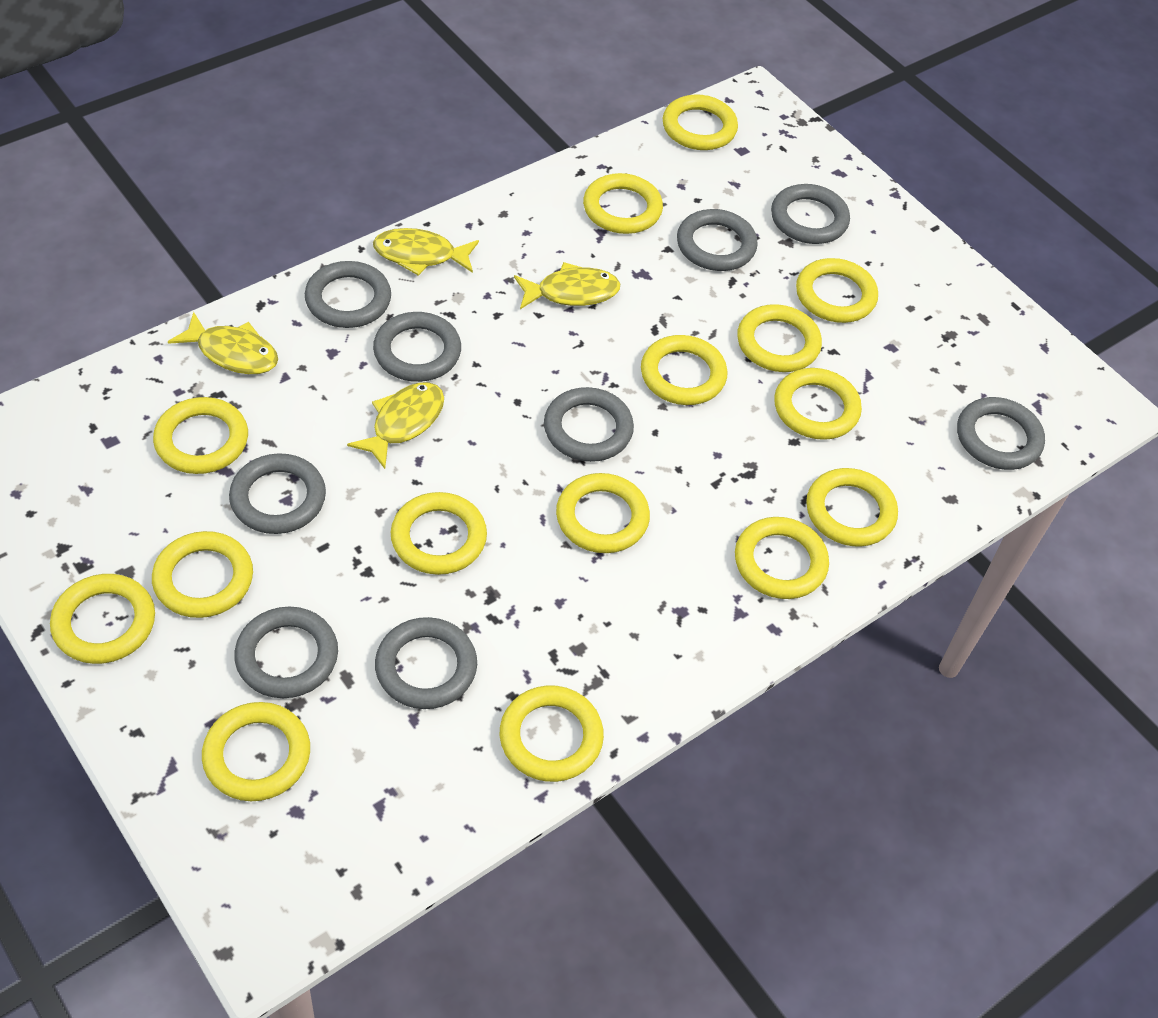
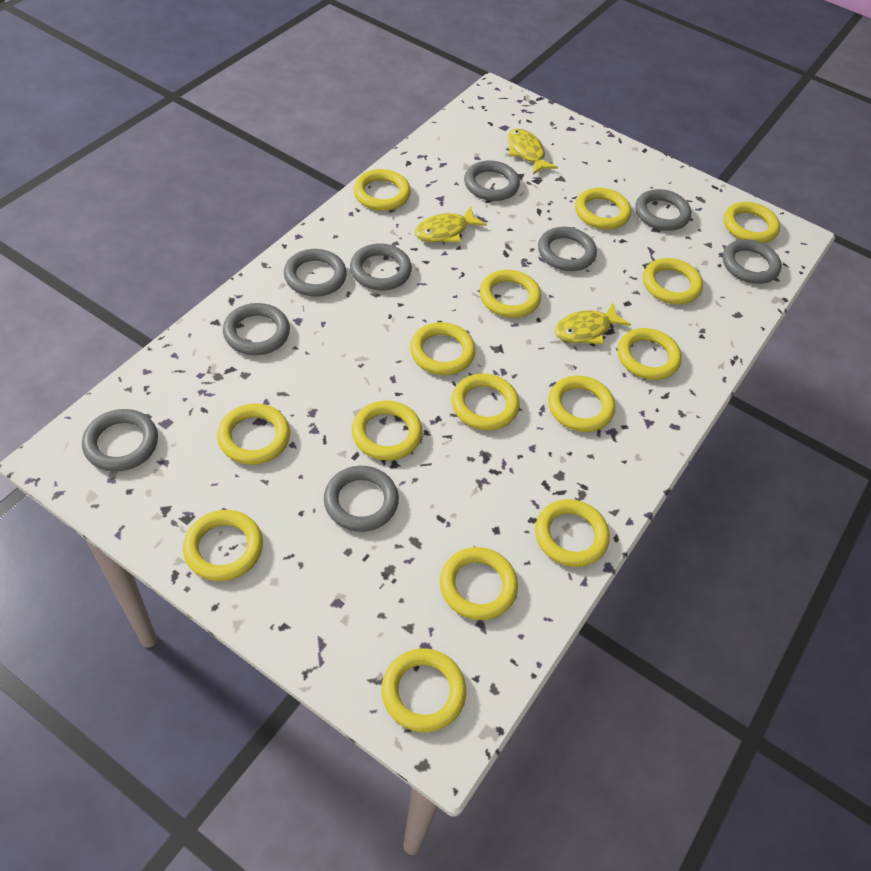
yellow fish: 4 -> 3

